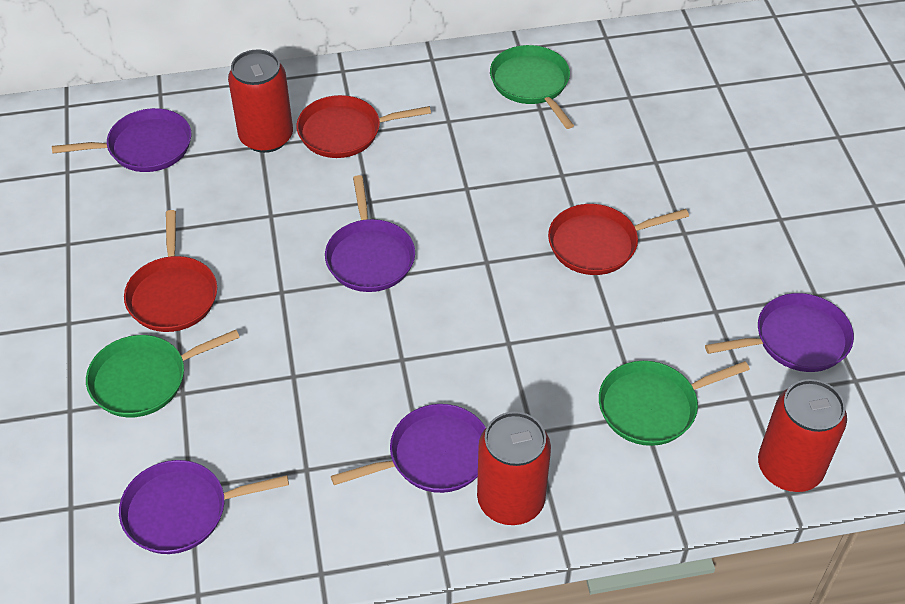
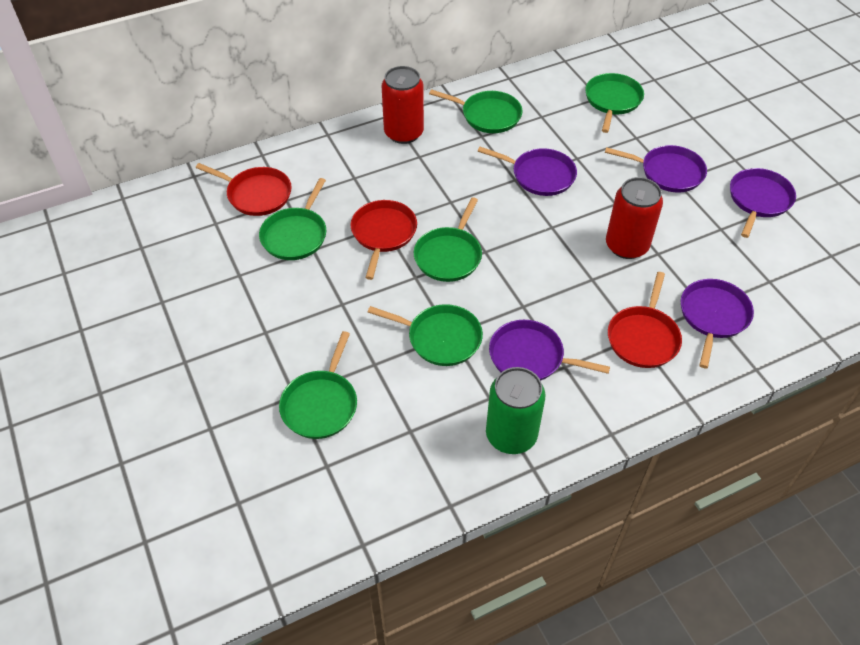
green can: 0 -> 1
green pan: 3 -> 6
red can: 3 -> 2

